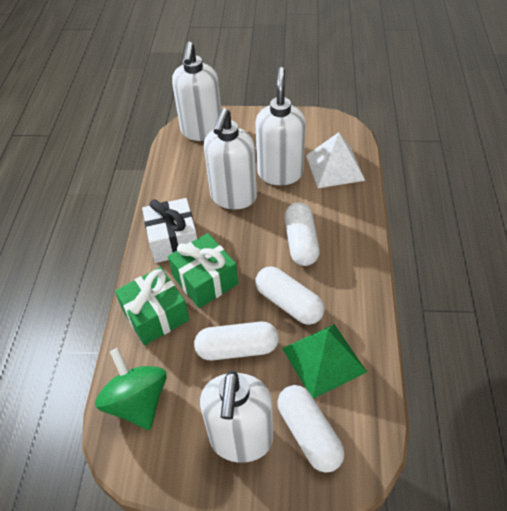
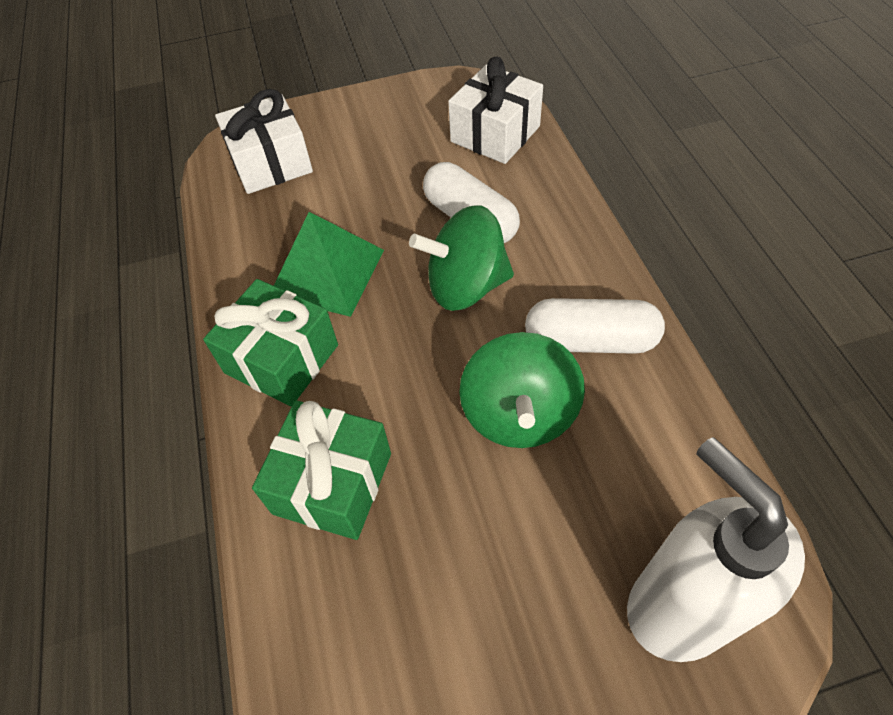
green spinning top: 1 -> 2
white capsule: 4 -> 2
white gift: 1 -> 2
white pyramid: 1 -> 0
white soap dispenser: 4 -> 1

